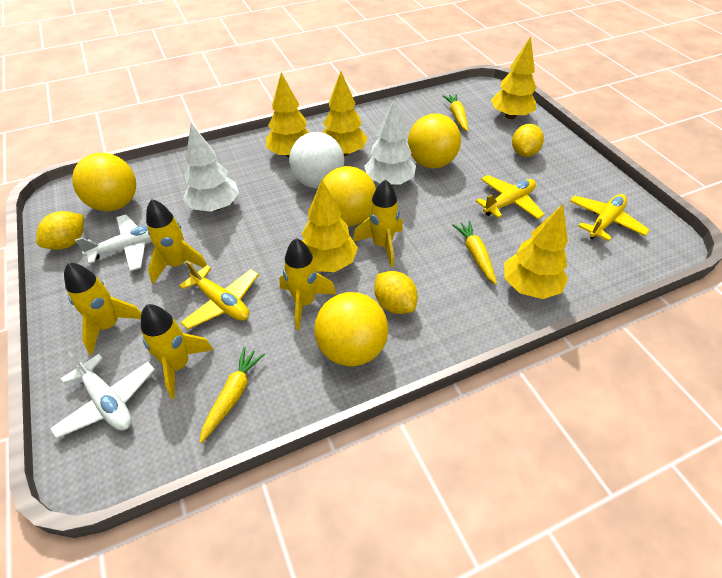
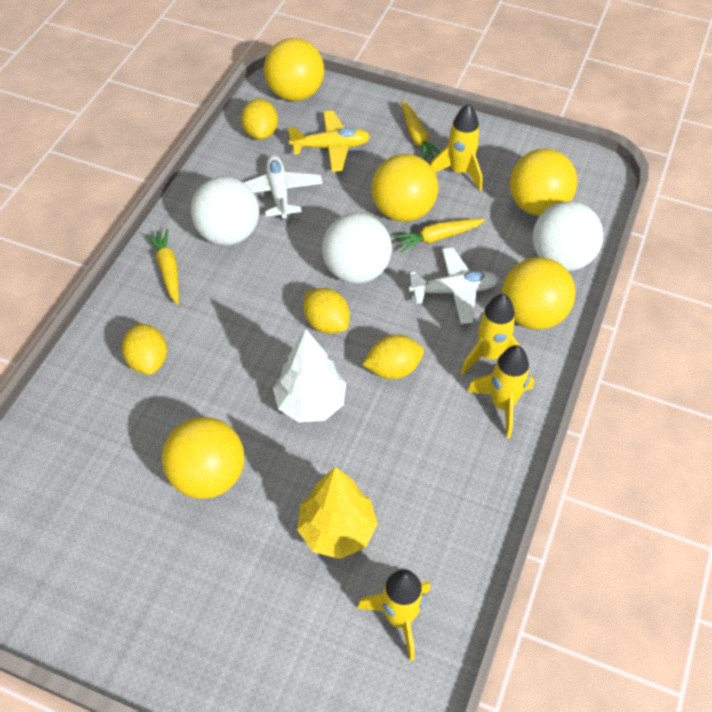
white ball: 1 -> 3
white tree: 2 -> 1
yellow ball: 4 -> 5
yellow lemon: 3 -> 4
yellow plane: 3 -> 1
yellow rocket: 5 -> 4
yellow tree: 5 -> 1

